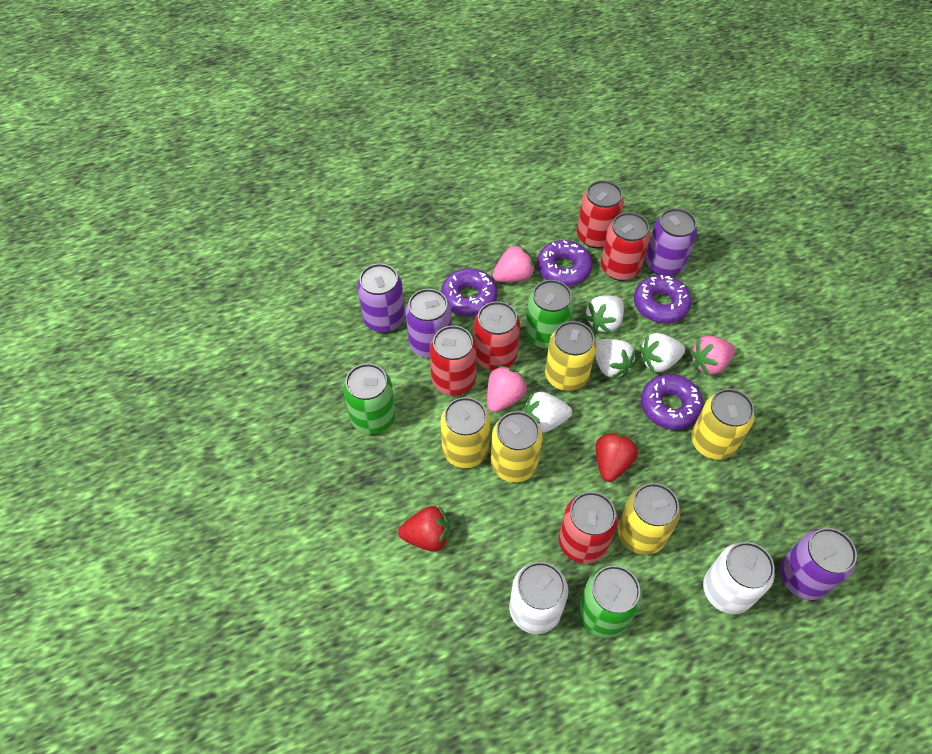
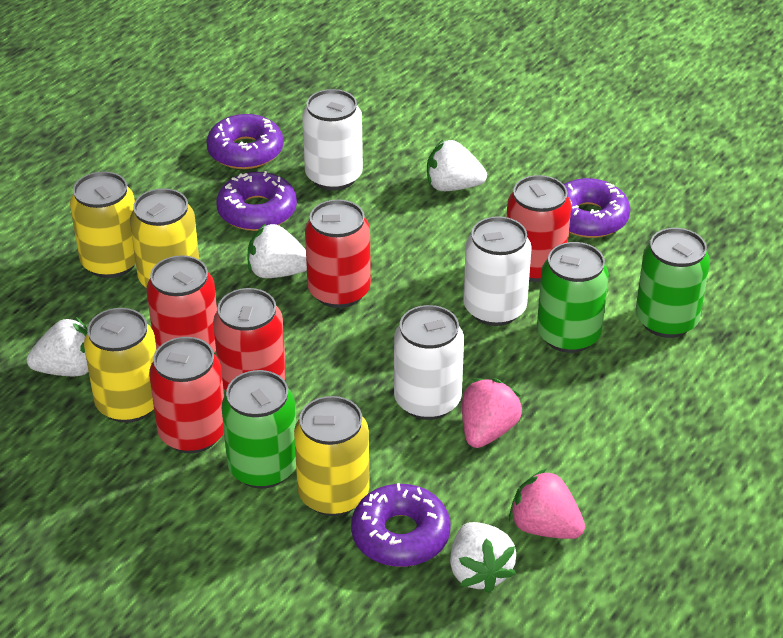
pink strawberry: 3 -> 2
purple can: 4 -> 0
red strawberry: 2 -> 0
white can: 2 -> 3
yellow can: 5 -> 4

